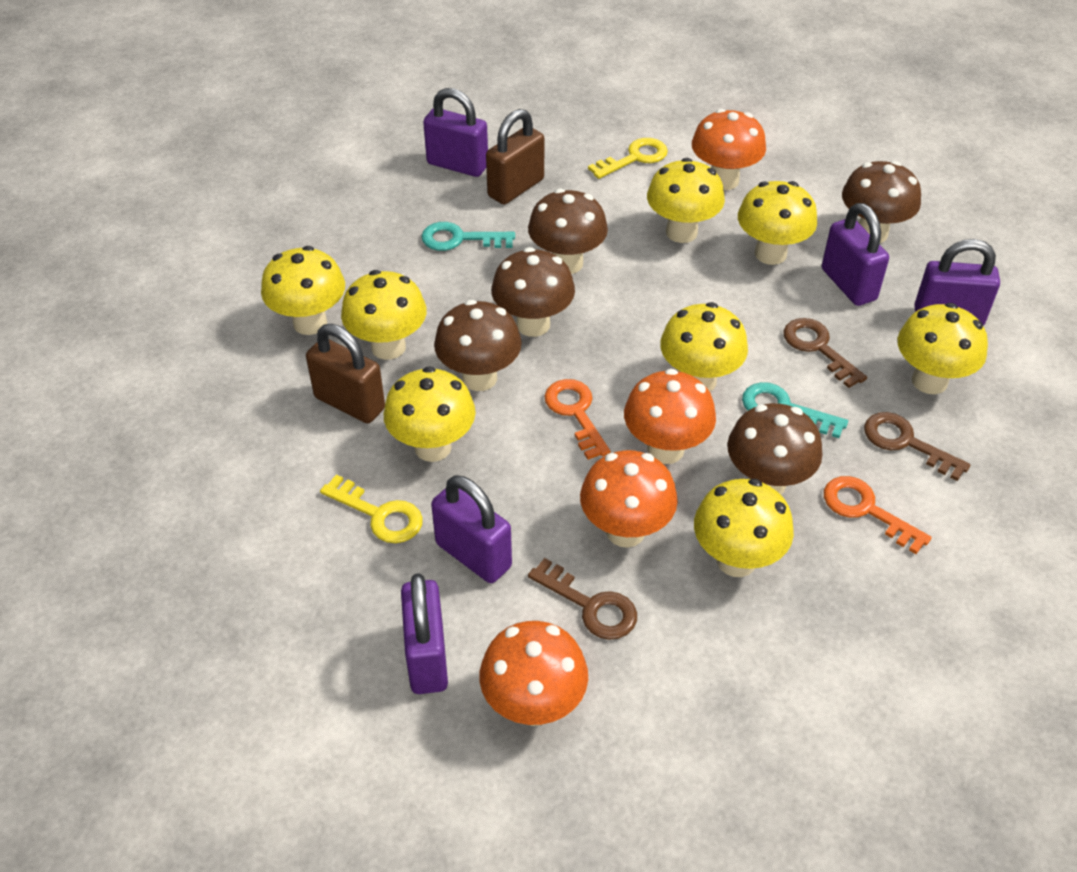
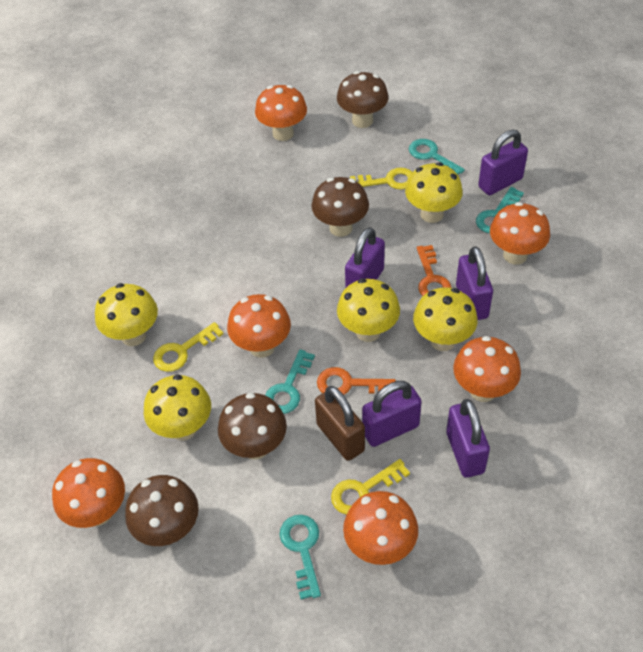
brown key: 3 -> 0
brown mushroom: 5 -> 4
brown padlock: 2 -> 1
orange mushroom: 4 -> 6
turquoise key: 2 -> 4
yellow key: 2 -> 3
yellow mushroom: 8 -> 5

